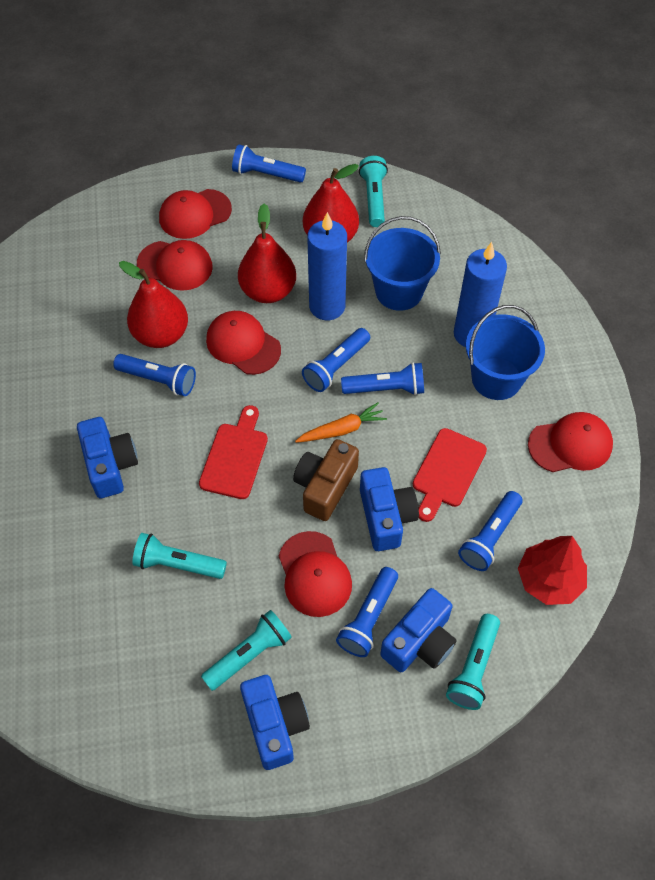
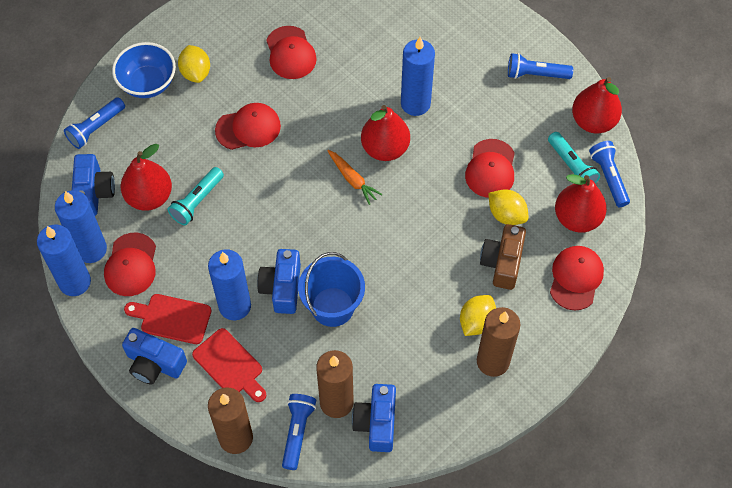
blue bowl: 0 -> 1
blue bucket: 2 -> 1
blue candle: 2 -> 4
blue flashlight: 6 -> 4
brown candle: 0 -> 3
red pear: 3 -> 4
red tree: 1 -> 0
turquoise flashlight: 4 -> 2
yellow lemon: 0 -> 3

